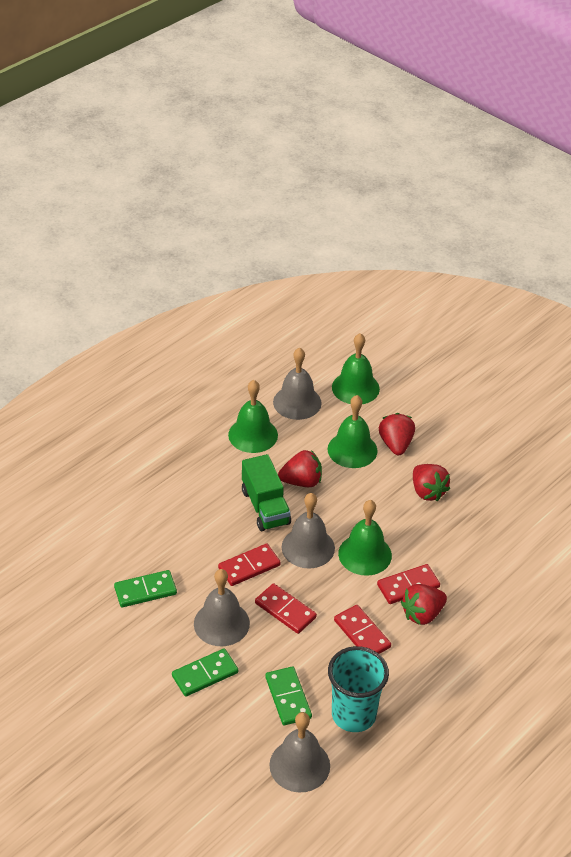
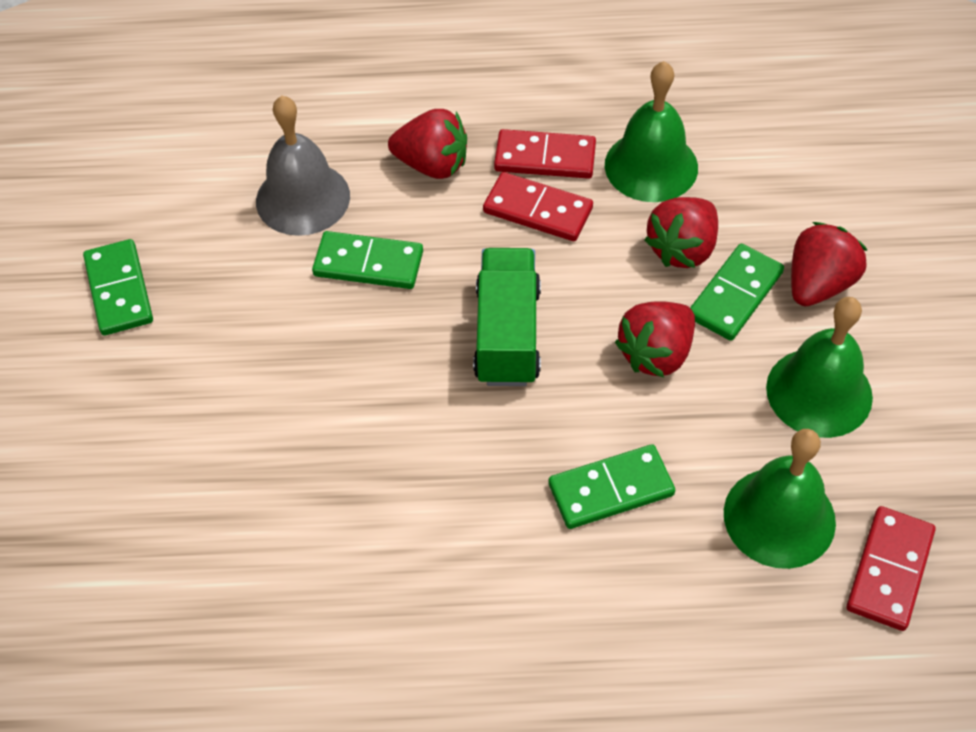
green bell: 4 -> 3
green domino: 3 -> 4
grey bell: 4 -> 1
red domino: 4 -> 3
turquoise cup: 1 -> 0

